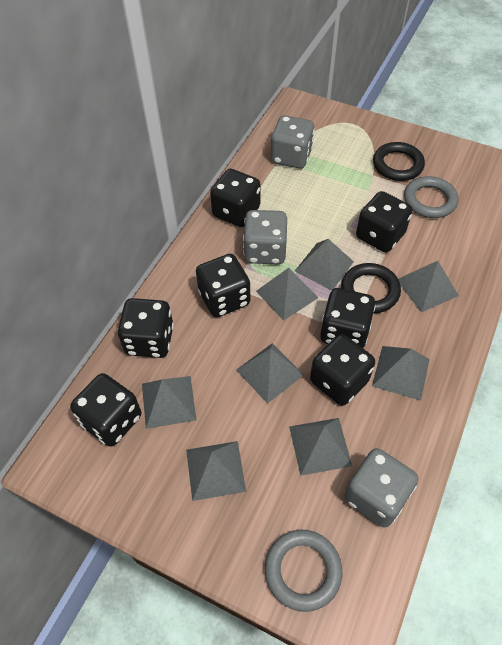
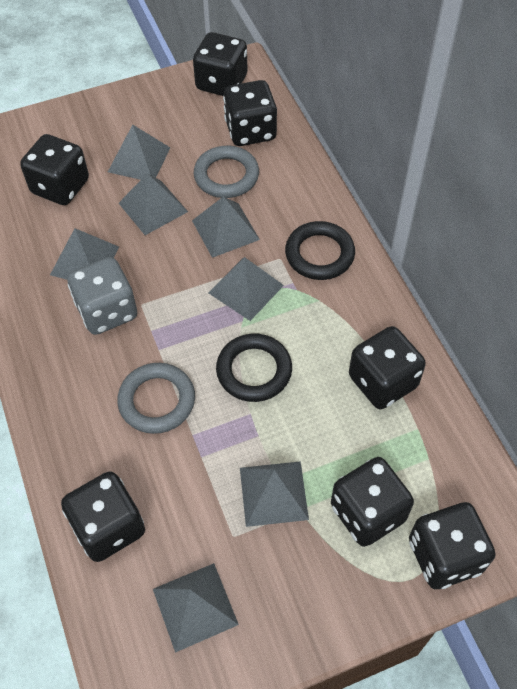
grey dice: 3 -> 1
grey pyramid: 8 -> 7

